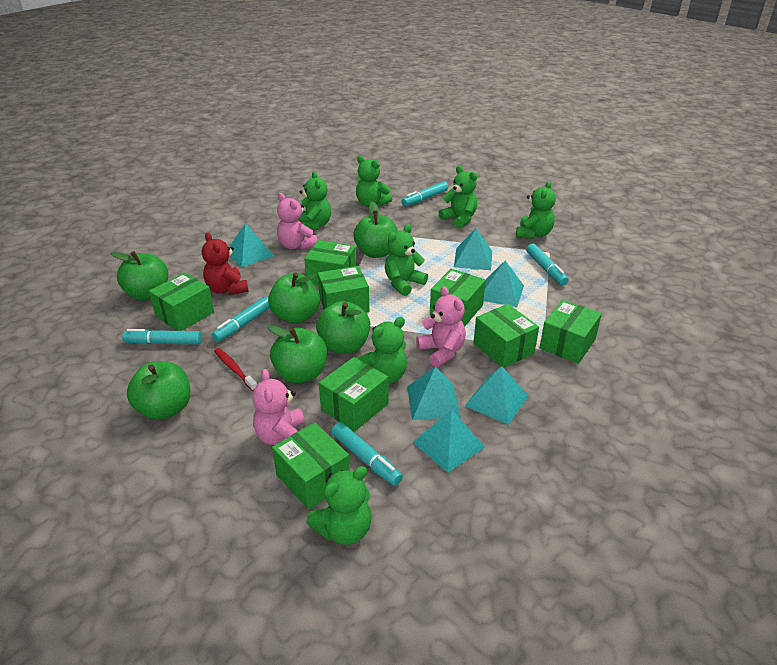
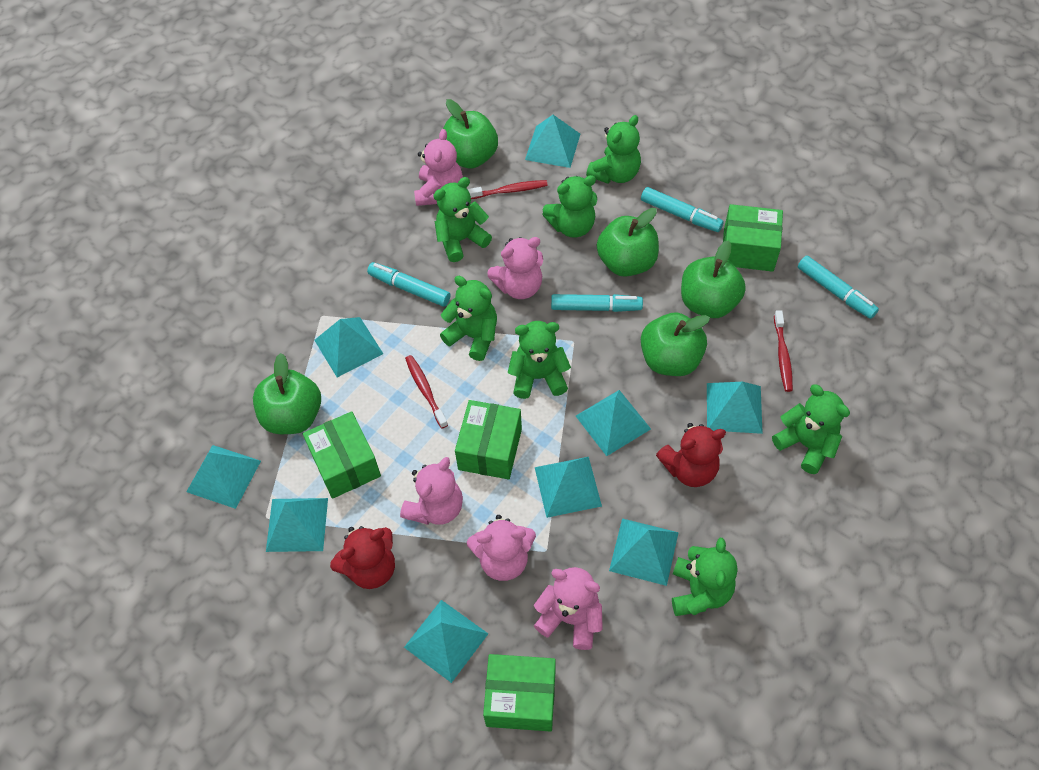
green apple: 6 -> 5
green box: 8 -> 4
pink teddy bear: 3 -> 5
red teddy bear: 1 -> 2
red toothbrush: 1 -> 3
turquoise marker: 5 -> 4
turquoise pyramid: 6 -> 9

